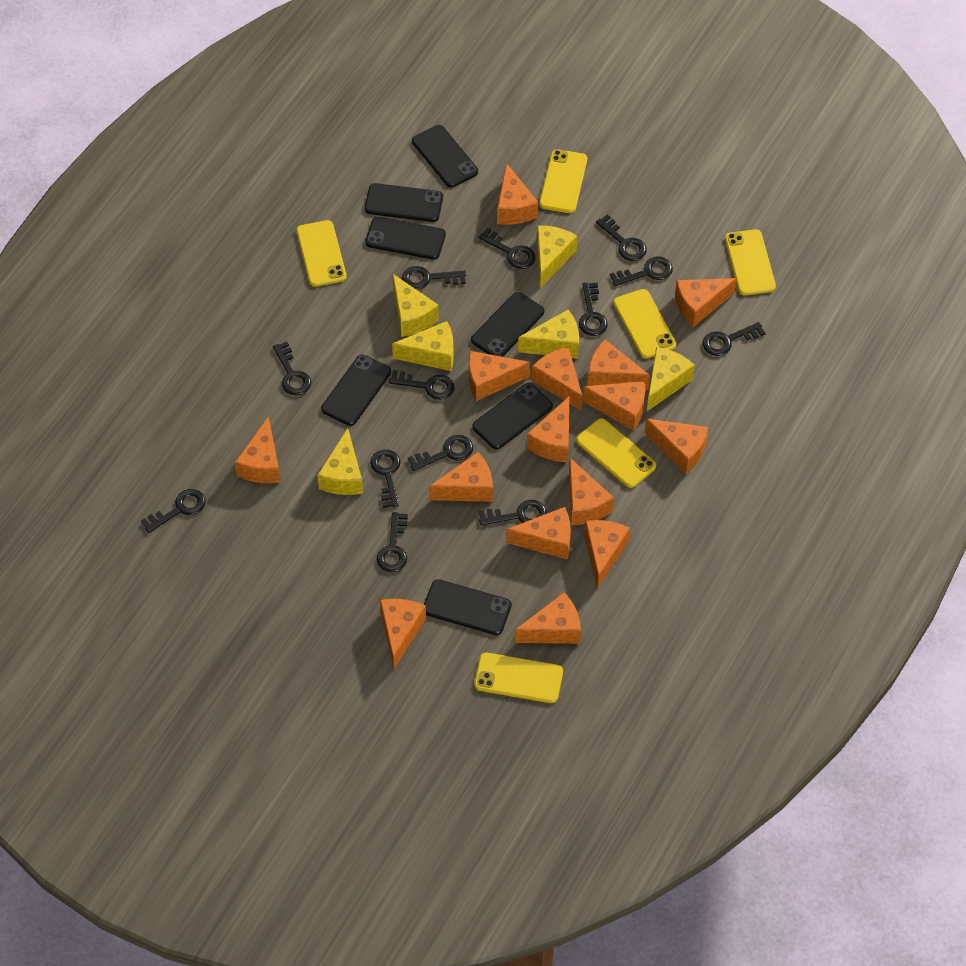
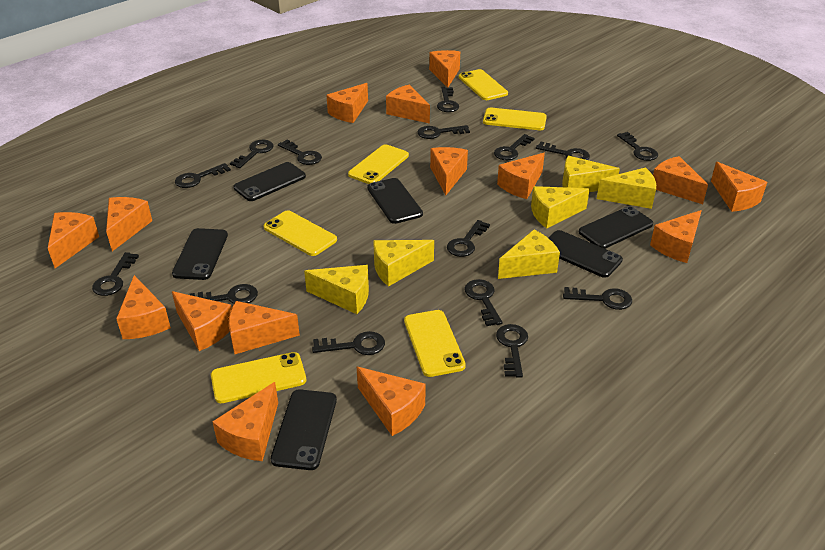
black key: 13 -> 15
black phone: 7 -> 6

